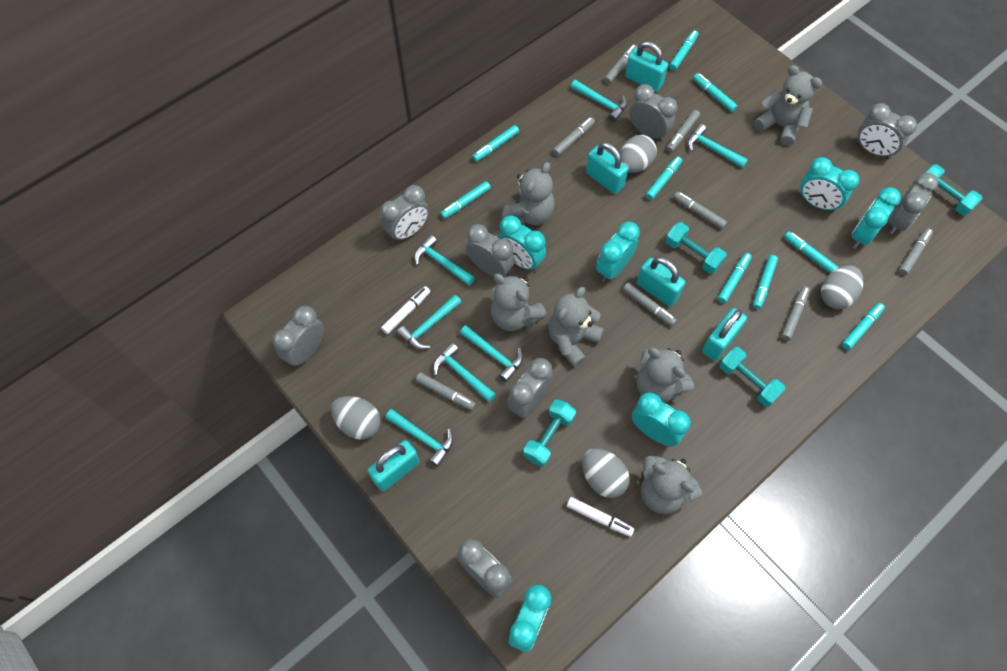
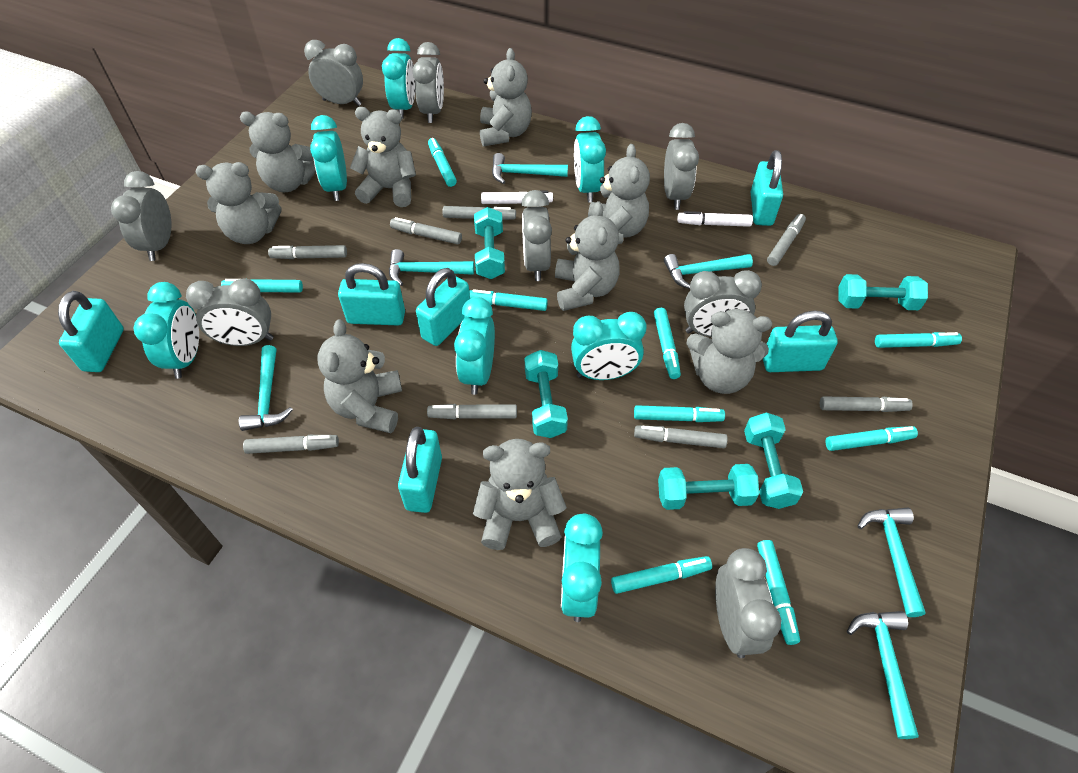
grey egg: 4 -> 0
grey teddy bear: 6 -> 9
turquoise clock: 6 -> 7
turquoise dumbbell: 4 -> 5
turquoise hammer: 7 -> 6
turquoise padlock: 5 -> 6

